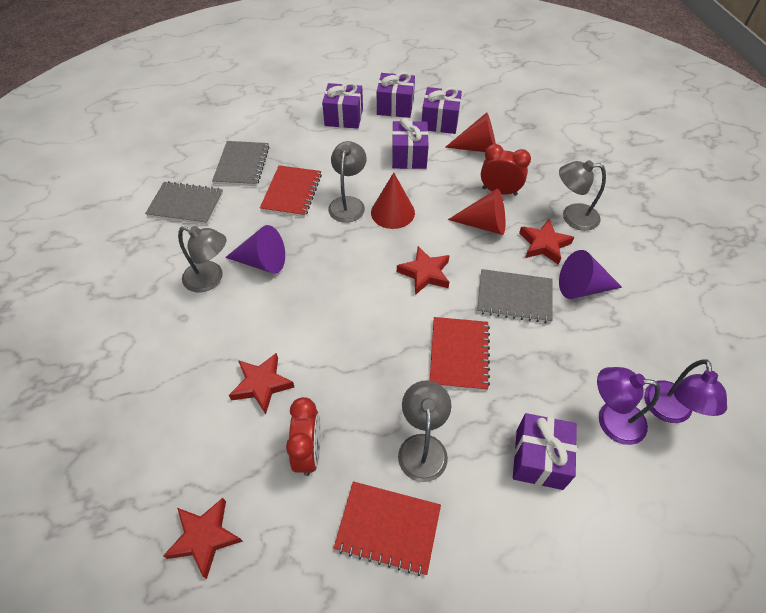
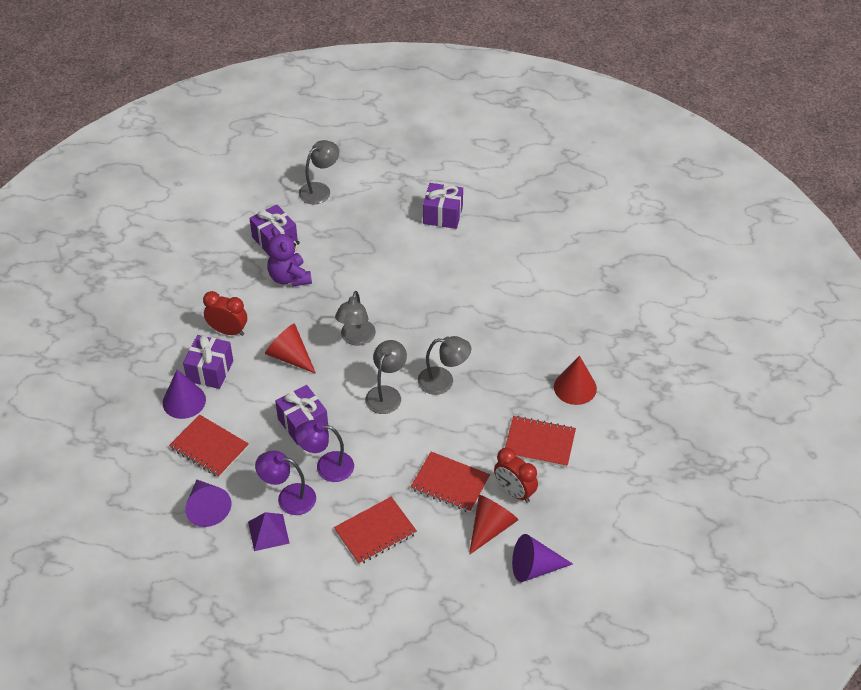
grey notebook: 3 -> 0
purple cone: 2 -> 3
purple gift: 5 -> 4
purple pyramid: 0 -> 1
purple teddy bear: 0 -> 1
red notebook: 3 -> 4
red star: 4 -> 0

